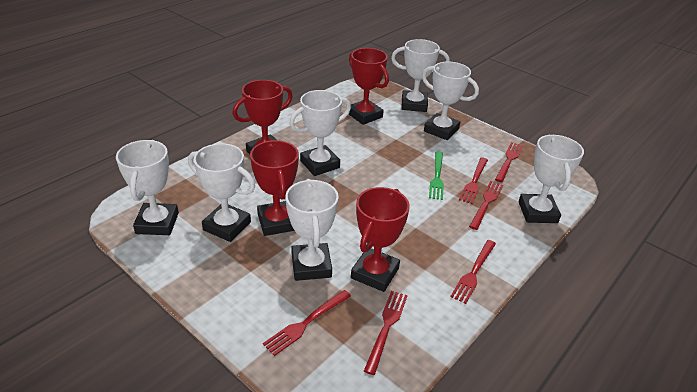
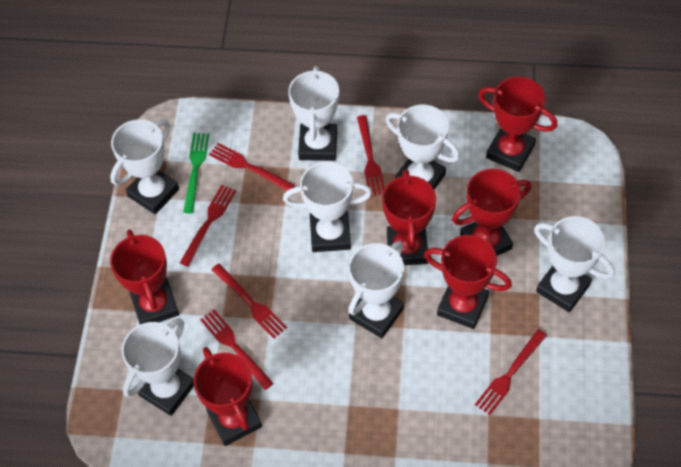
red trophy: 4 -> 6

